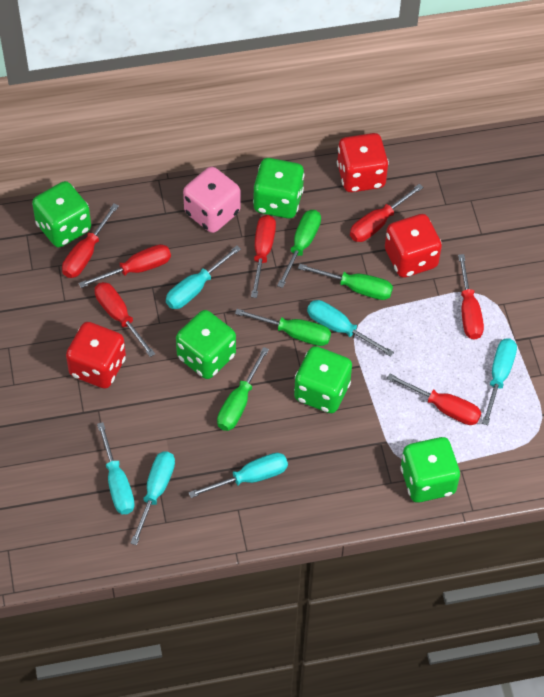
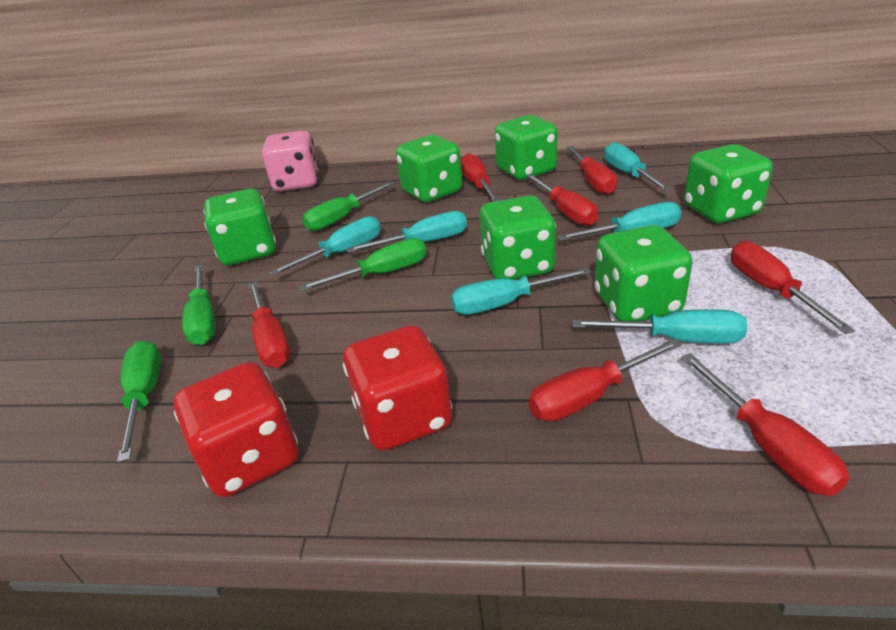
green dice: 5 -> 6
red dice: 3 -> 2

